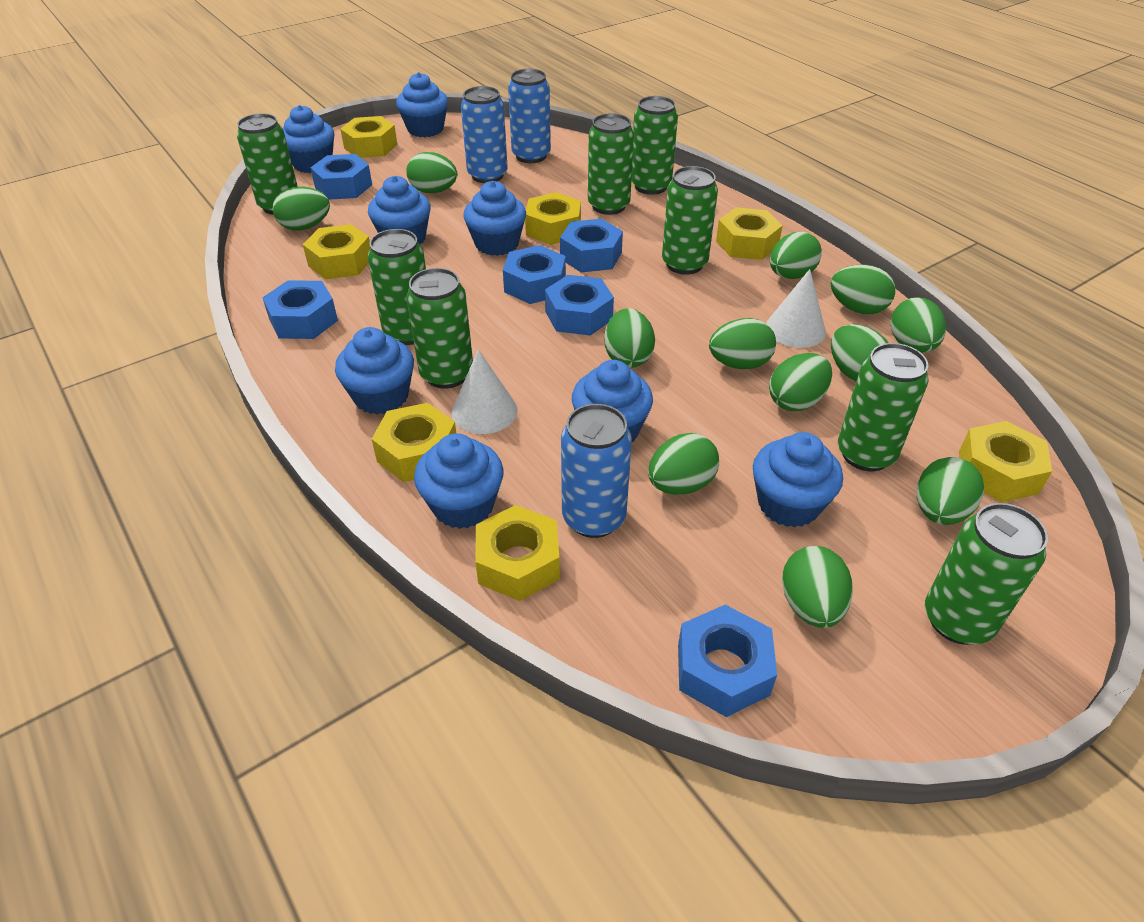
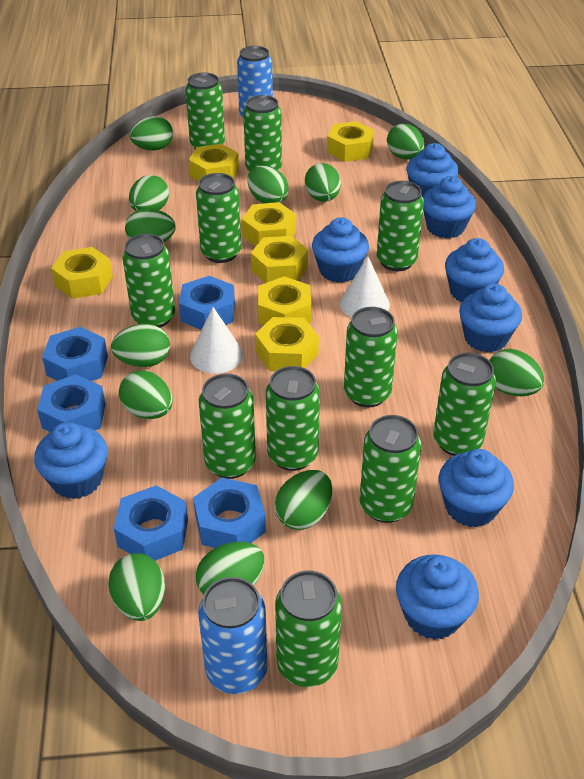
blue can: 3 -> 2
blue nut: 6 -> 5
green can: 8 -> 11

